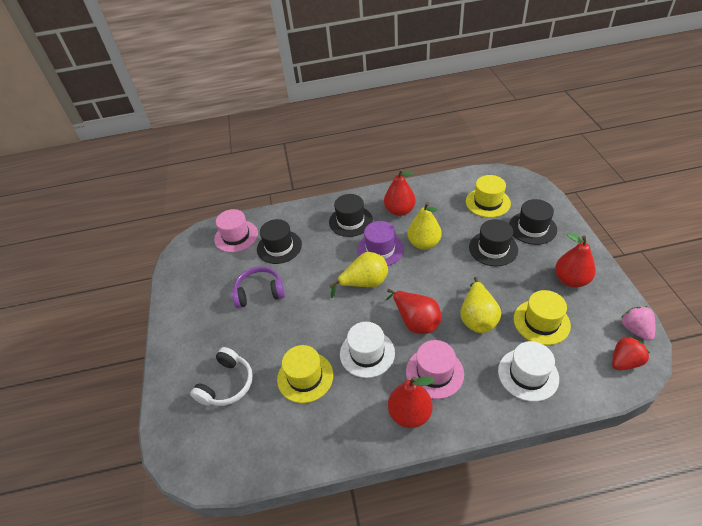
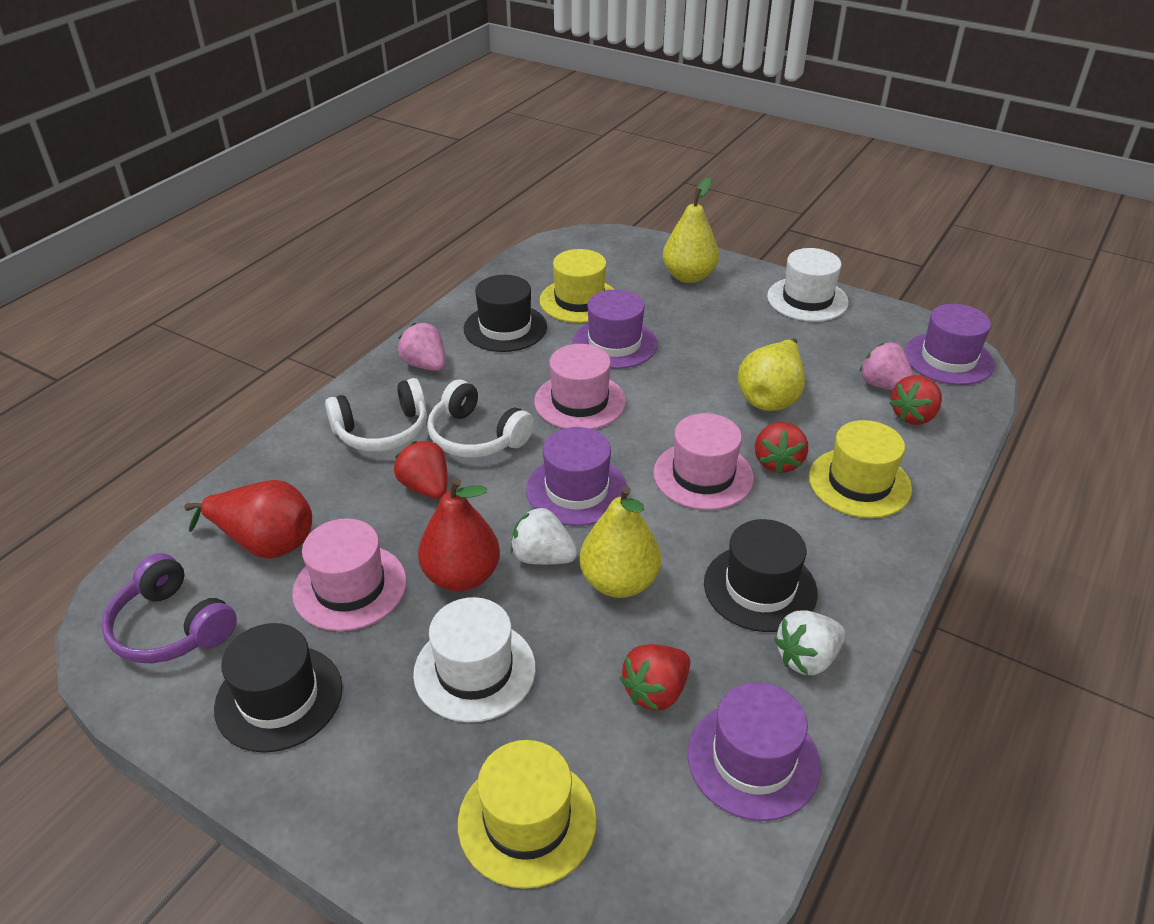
black hat: 4 -> 3
pink hat: 2 -> 3
pink strawberry: 1 -> 2
purple hat: 1 -> 4
red pear: 4 -> 2
red strawberry: 1 -> 4
white headphones: 1 -> 2
white strawberry: 0 -> 2

